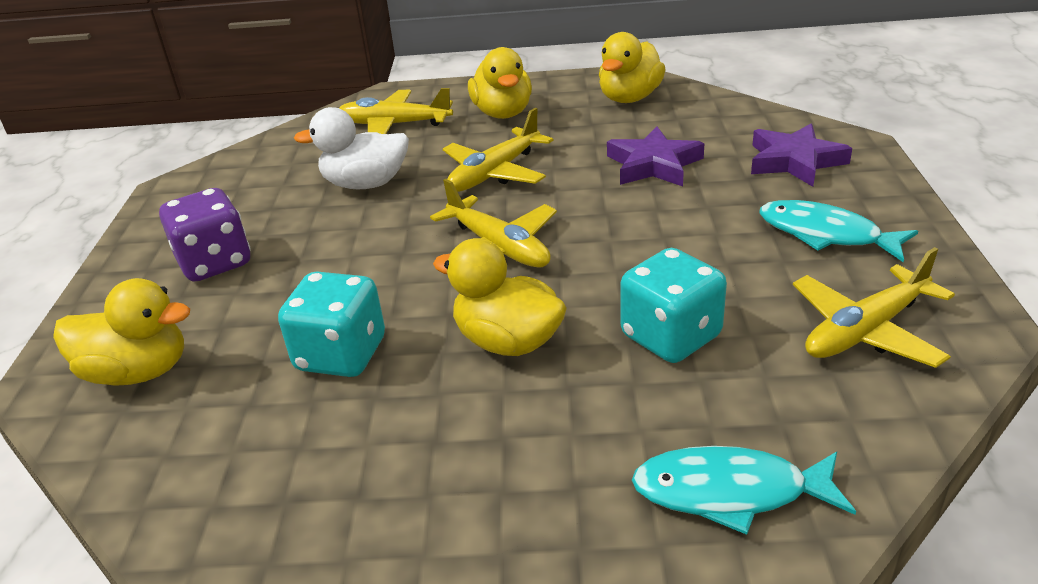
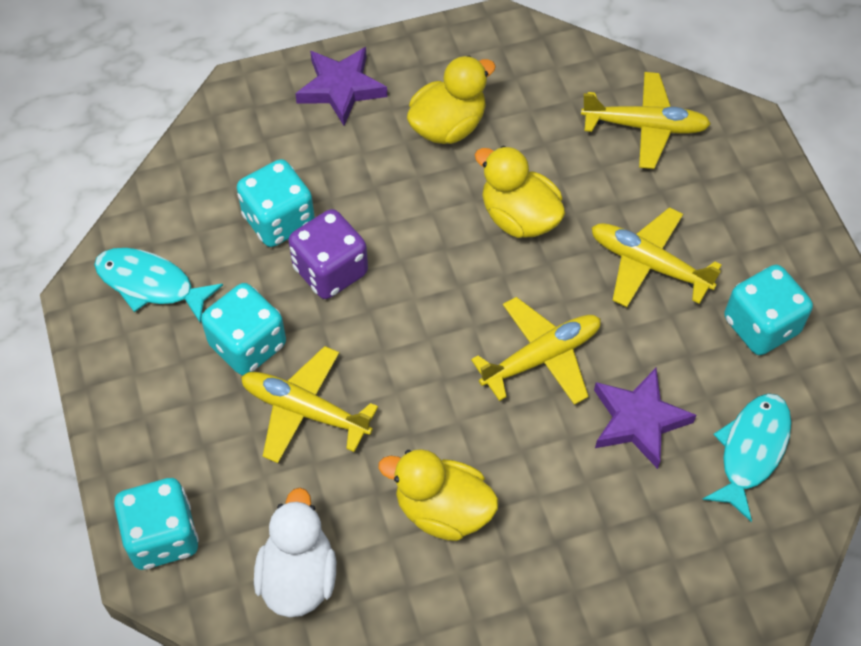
turquoise dice: 2 -> 4
yellow duck: 4 -> 3

